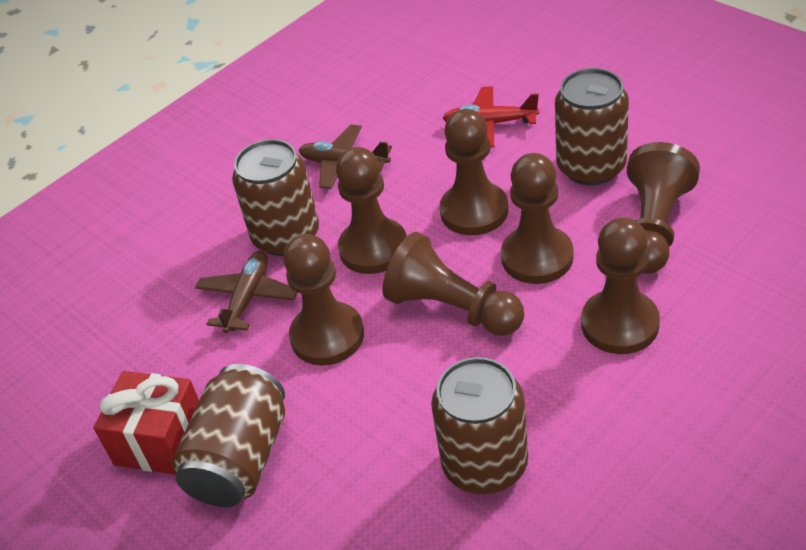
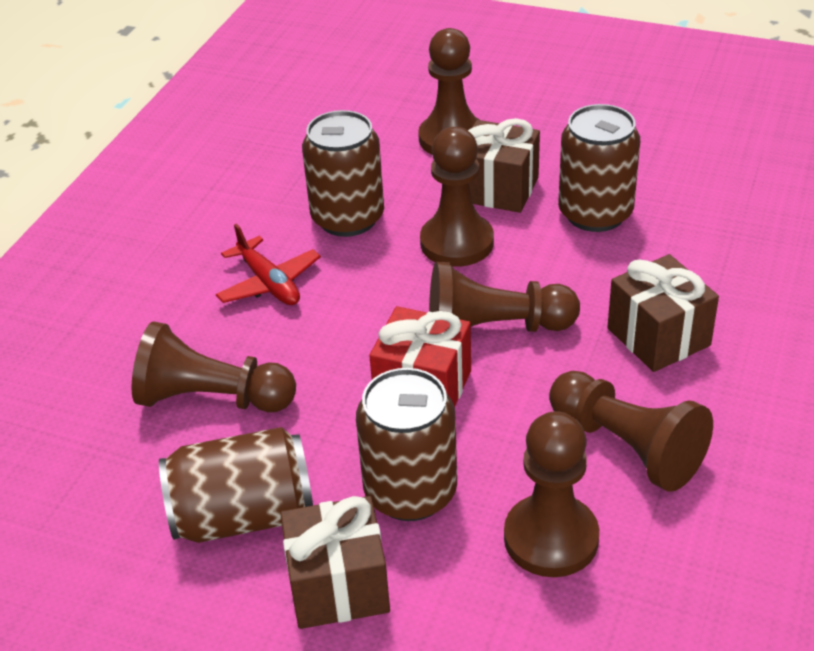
brown gift: 0 -> 3
brown pawn: 7 -> 6
brown plane: 2 -> 0

